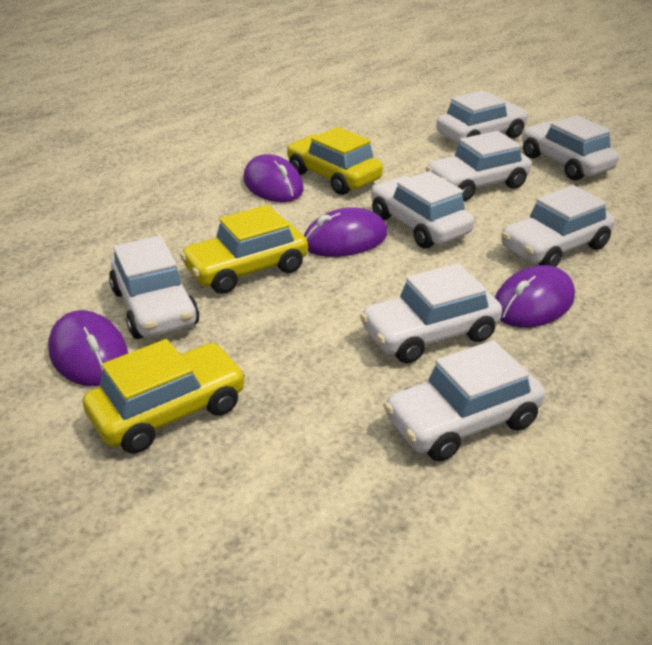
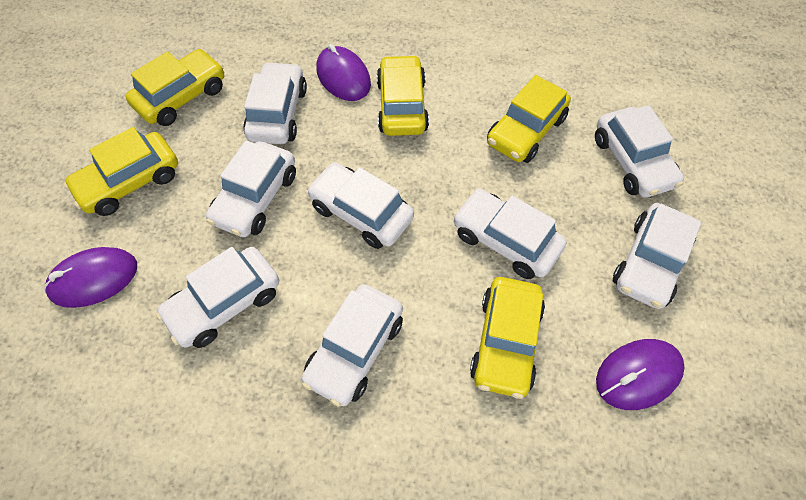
purple mouse: 4 -> 3
yellow car: 3 -> 5

